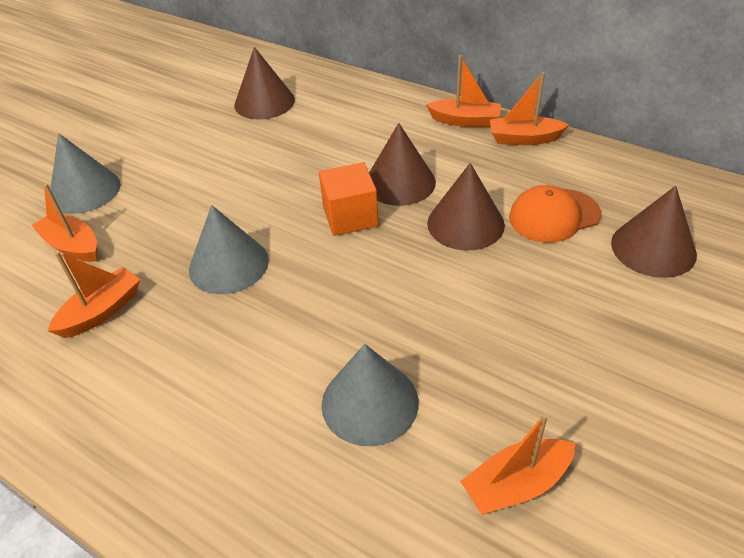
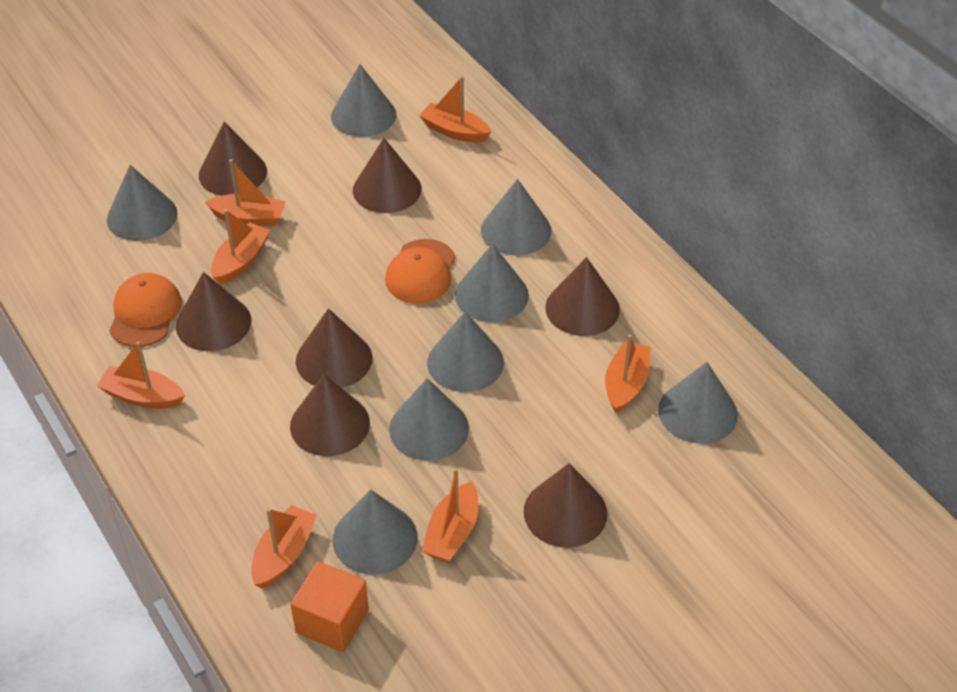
brown cone: 4 -> 7
grey cone: 3 -> 8
orange boat: 5 -> 7
orange cap: 1 -> 2

